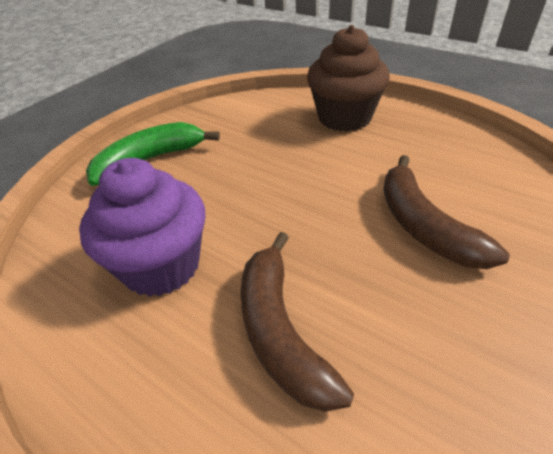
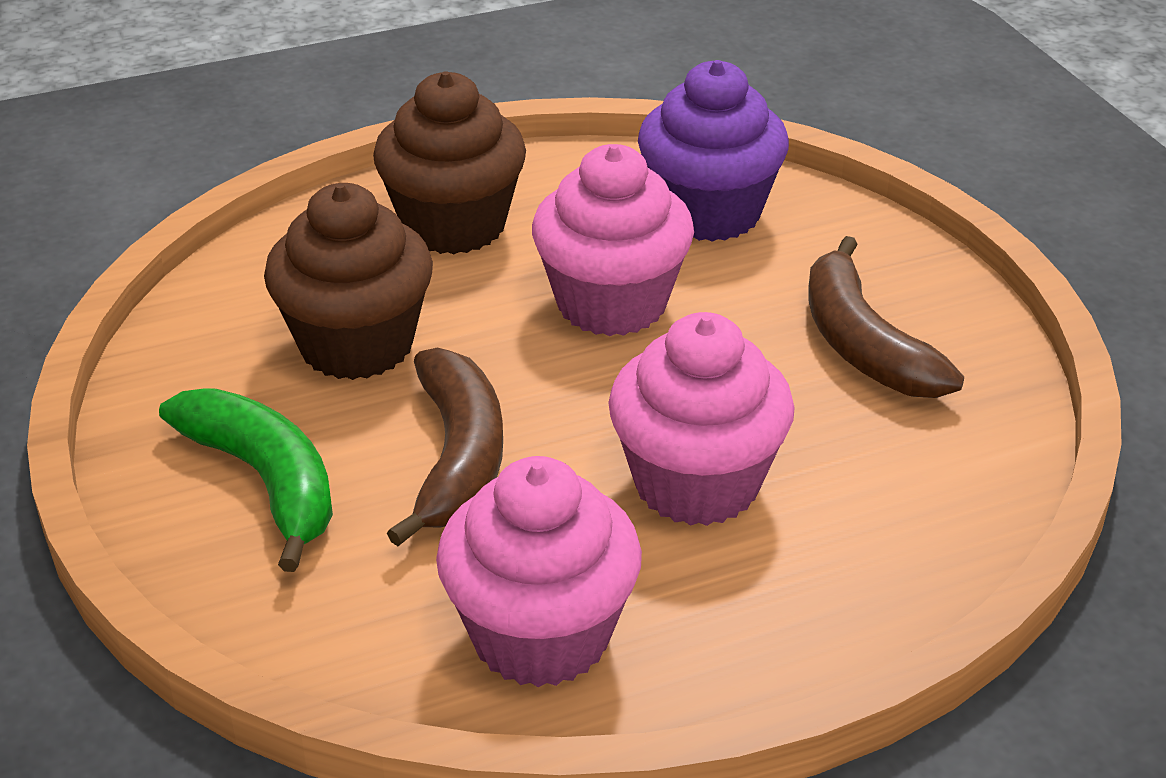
brown cupcake: 1 -> 2
pink cupcake: 0 -> 3

